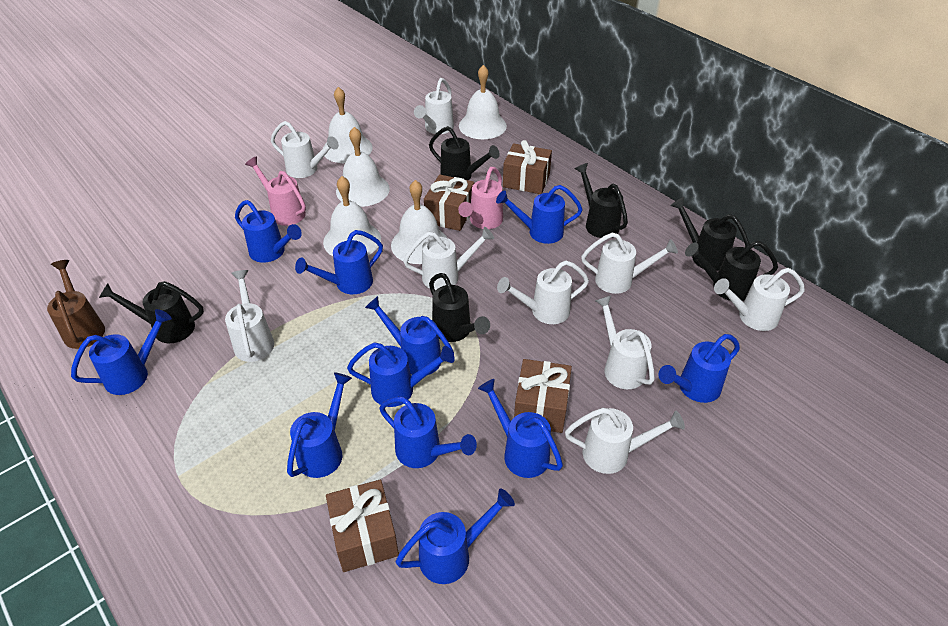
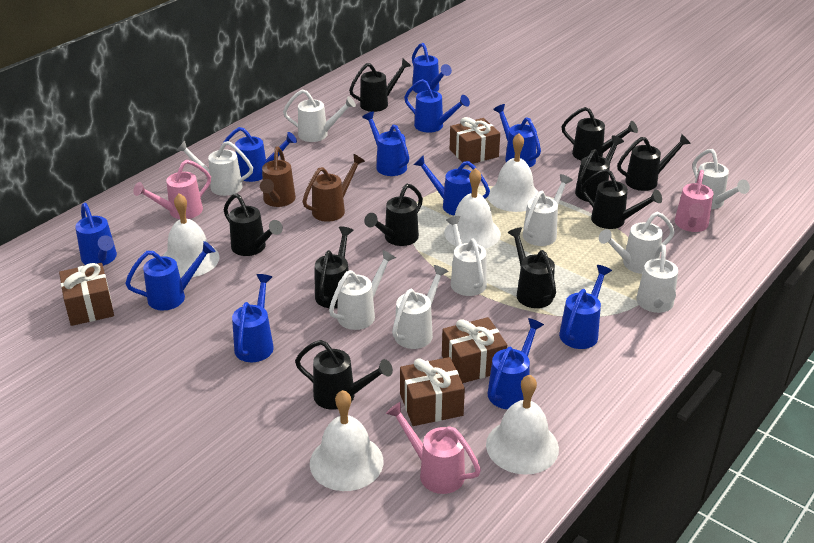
black watering can: 6 -> 10
brown watering can: 1 -> 2
pink watering can: 2 -> 3

